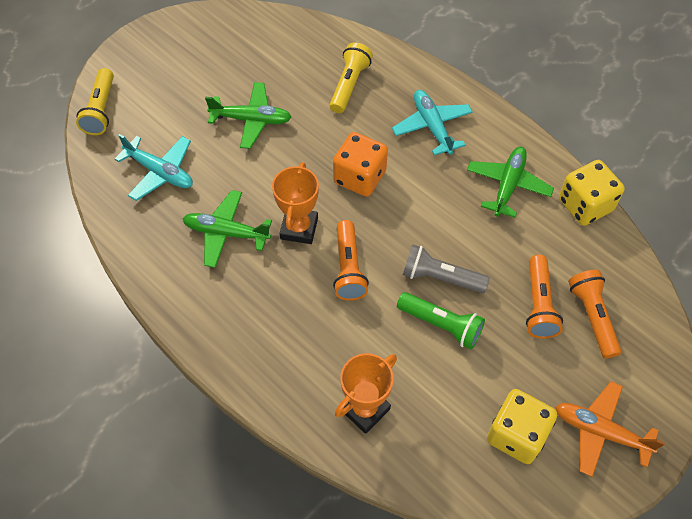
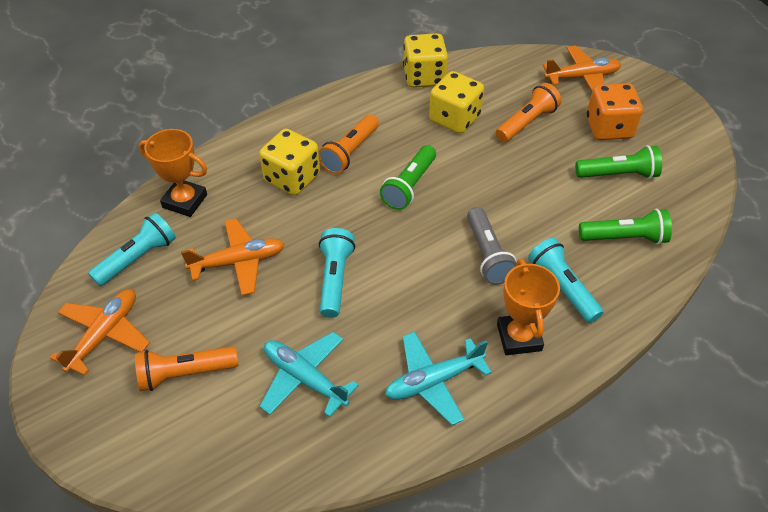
green flashlight: 1 -> 3
green plane: 3 -> 0
orange plane: 1 -> 3
turquoise flashlight: 0 -> 3
yellow dice: 2 -> 3
yellow flashlight: 2 -> 0

